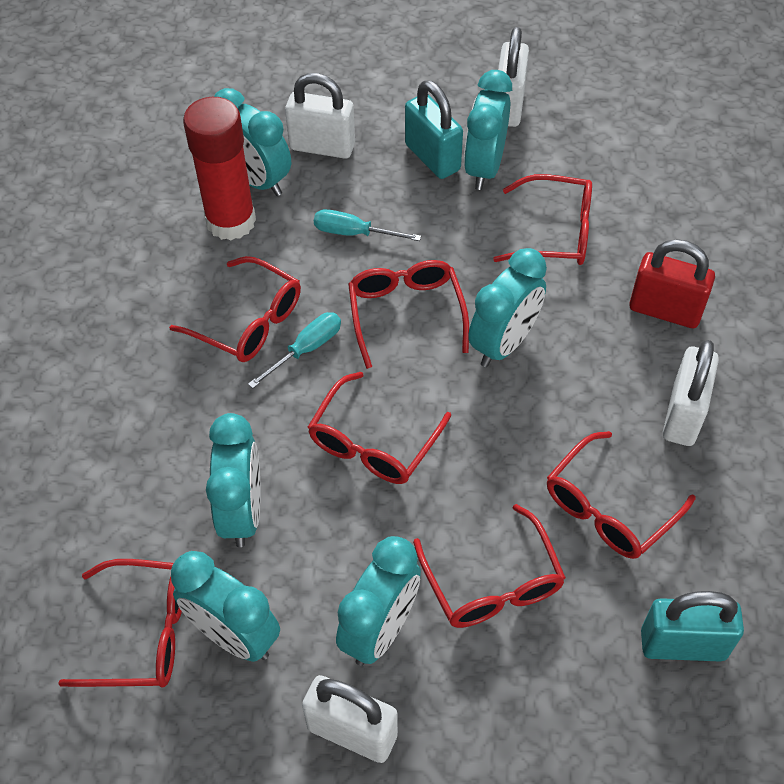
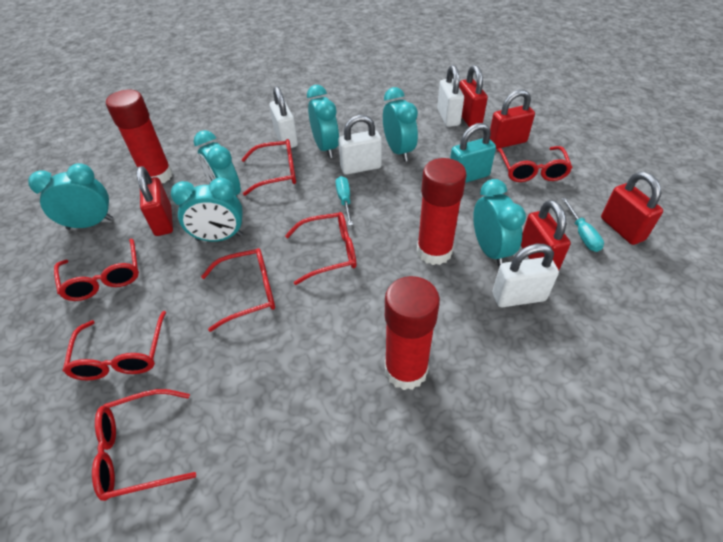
red glue stick: 1 -> 3
red padlock: 1 -> 5
turquoise padlock: 2 -> 1

